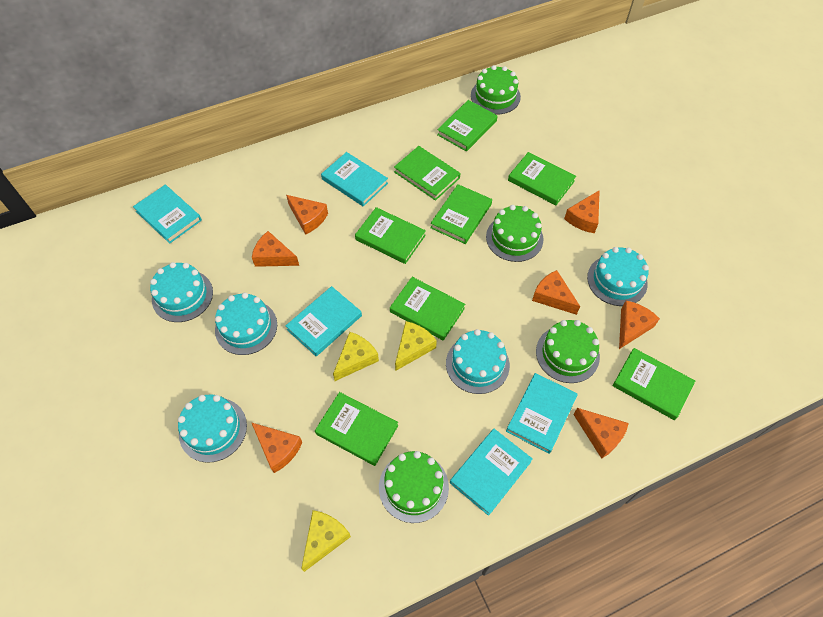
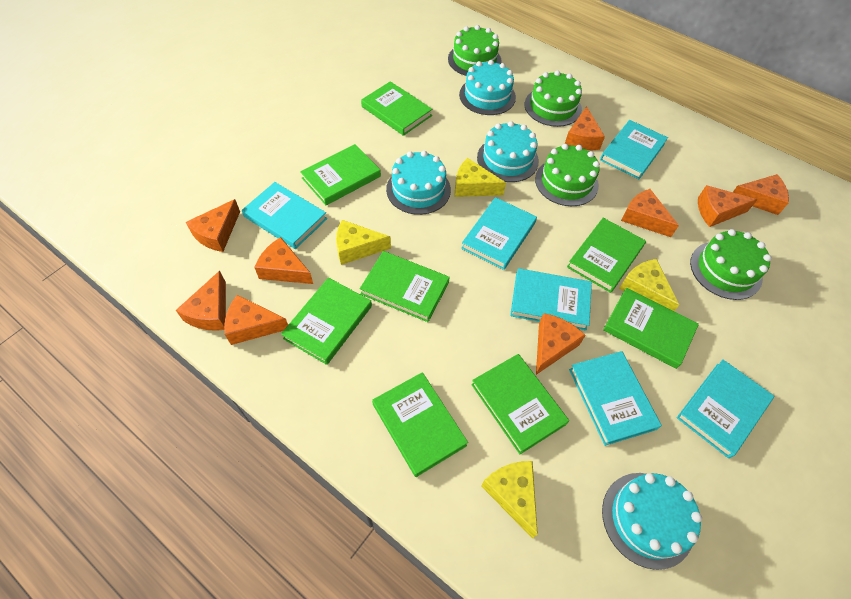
orange cheese: 7 -> 9
turquoise book: 5 -> 6
turquoise cake: 5 -> 4
yellow cheese: 3 -> 4

